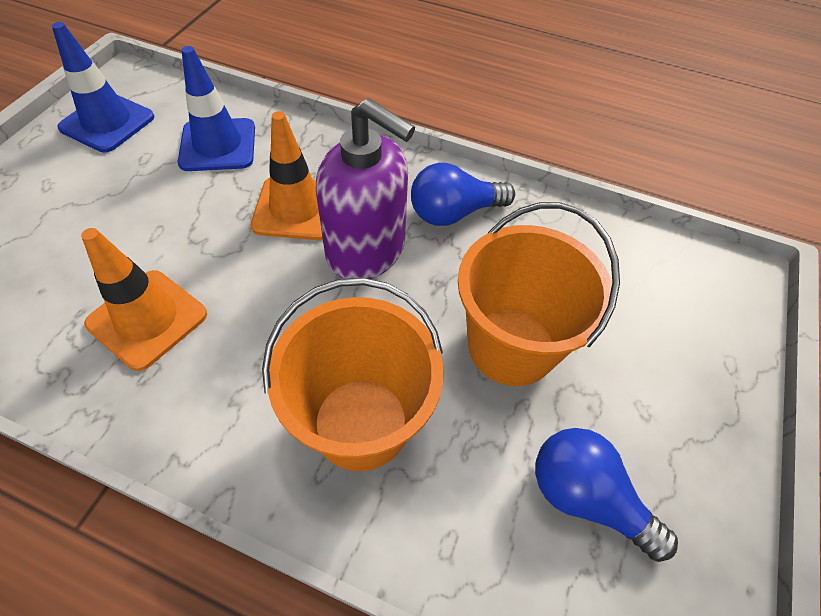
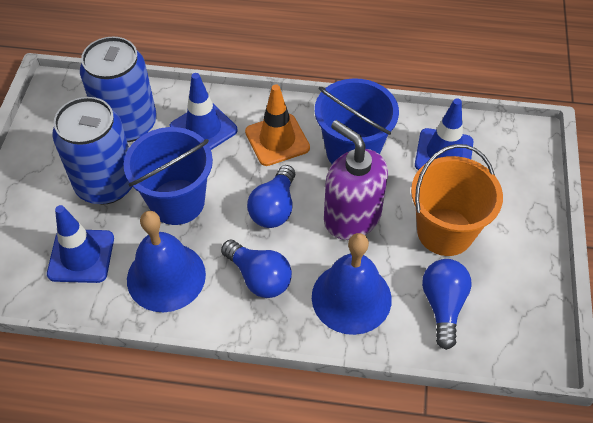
blue bell: 0 -> 2
blue bucket: 0 -> 2
blue can: 0 -> 2
blue light bulb: 2 -> 3
blue traffic cone: 2 -> 3
orange bucket: 2 -> 1
orange traffic cone: 2 -> 1

